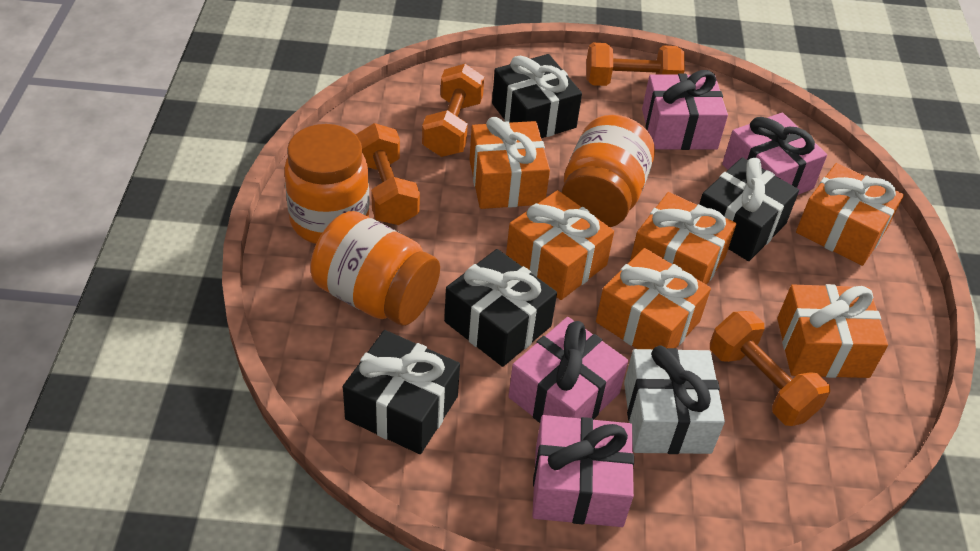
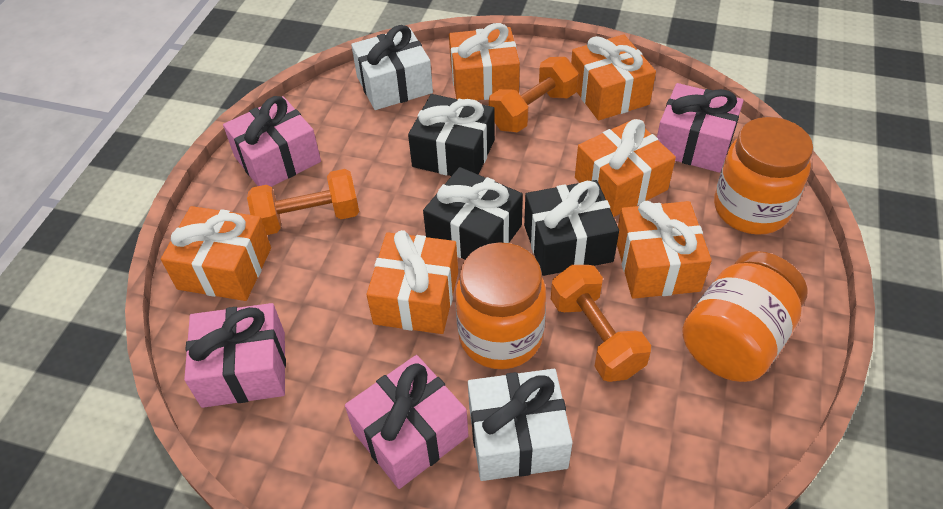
black gift: 4 -> 3
orange dumbbell: 4 -> 3
white gift: 1 -> 2

